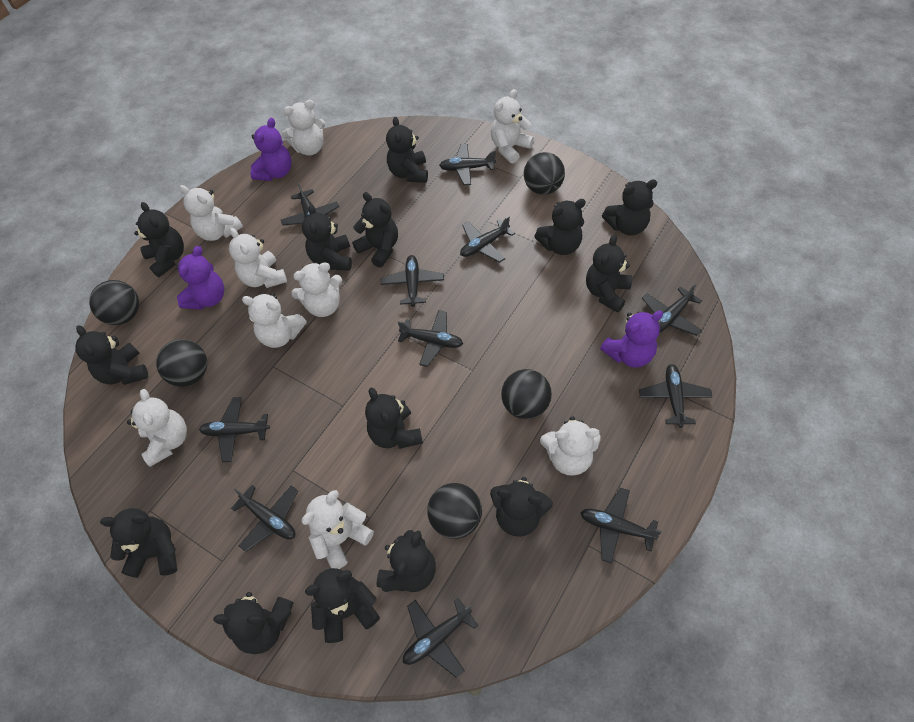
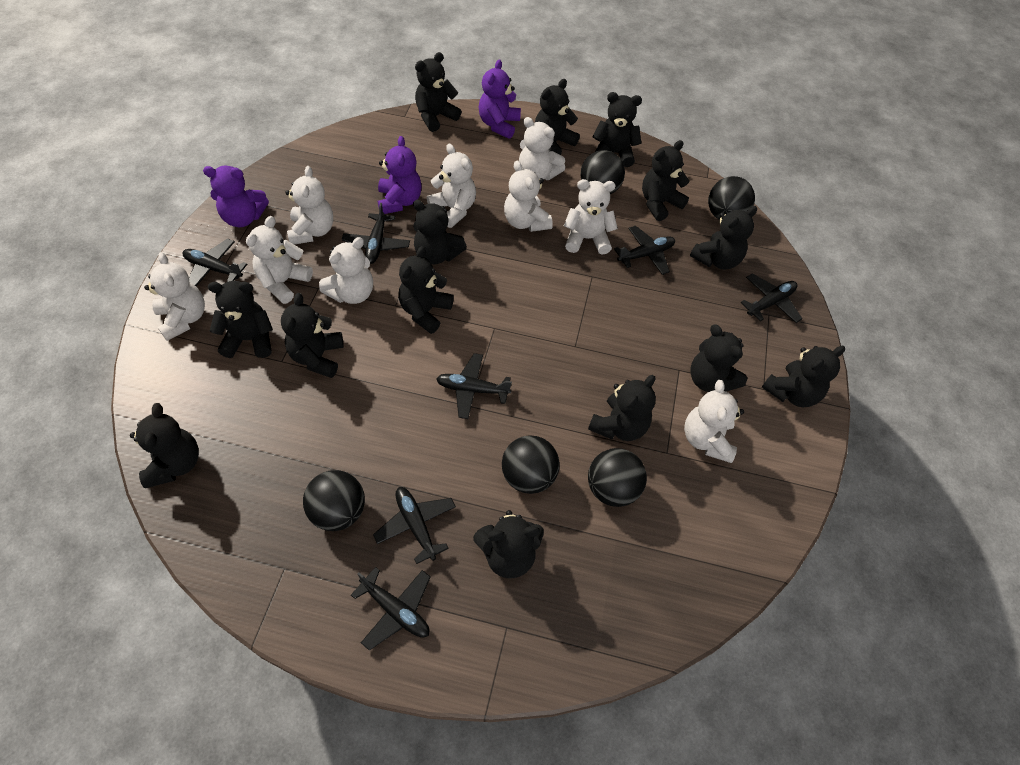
black plane: 11 -> 7

